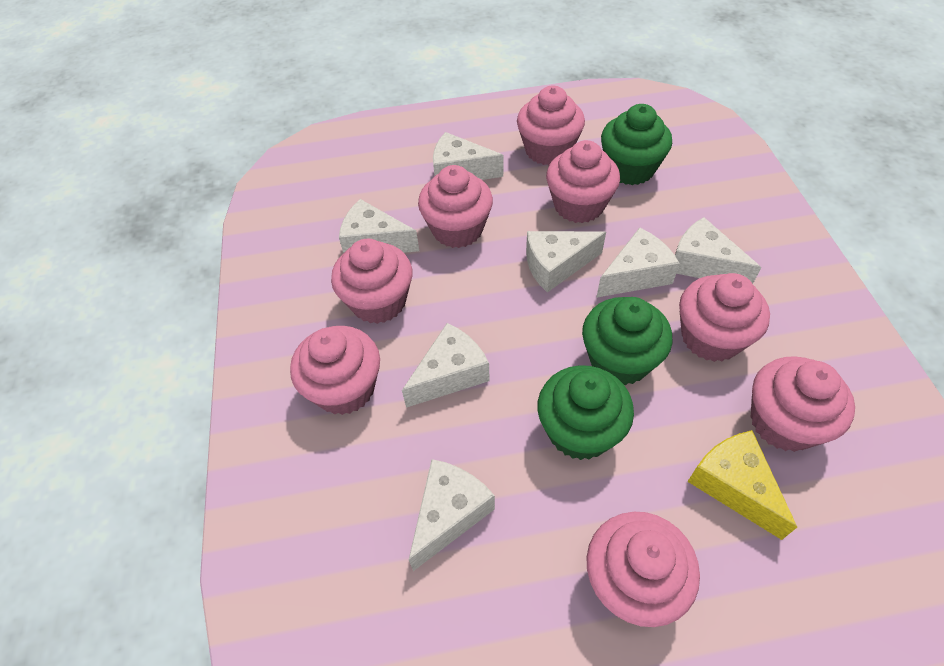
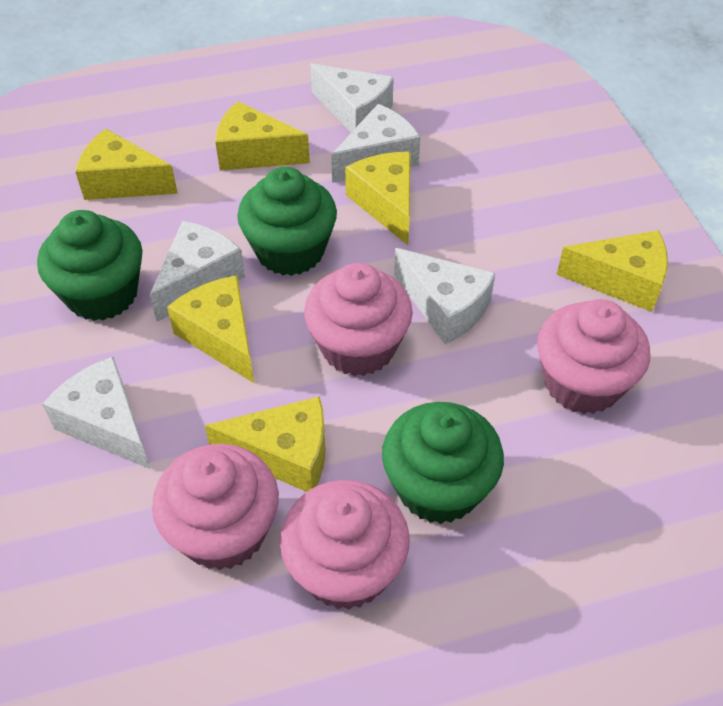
pink cupcake: 8 -> 4
white cheese: 7 -> 5
yellow cheese: 1 -> 6

